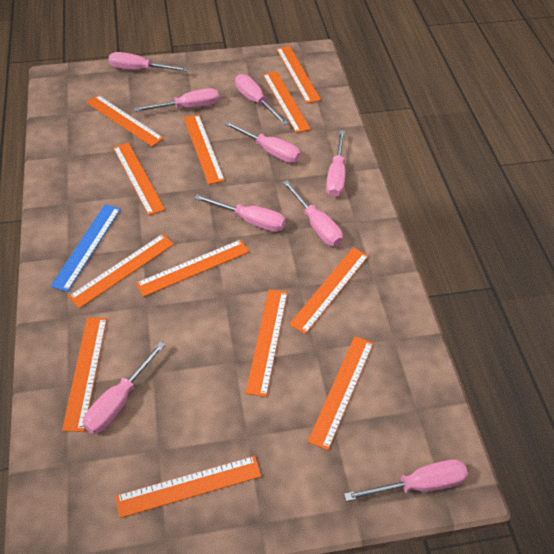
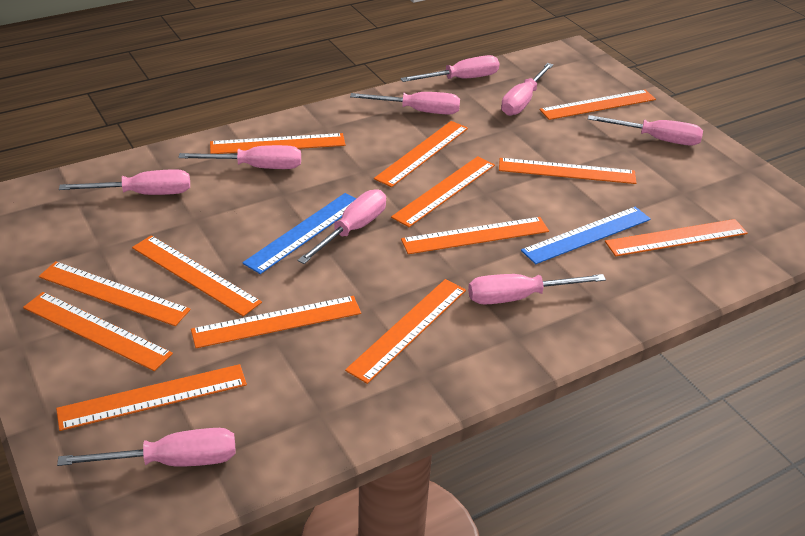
blue ruler: 1 -> 2
orange ruler: 12 -> 13

